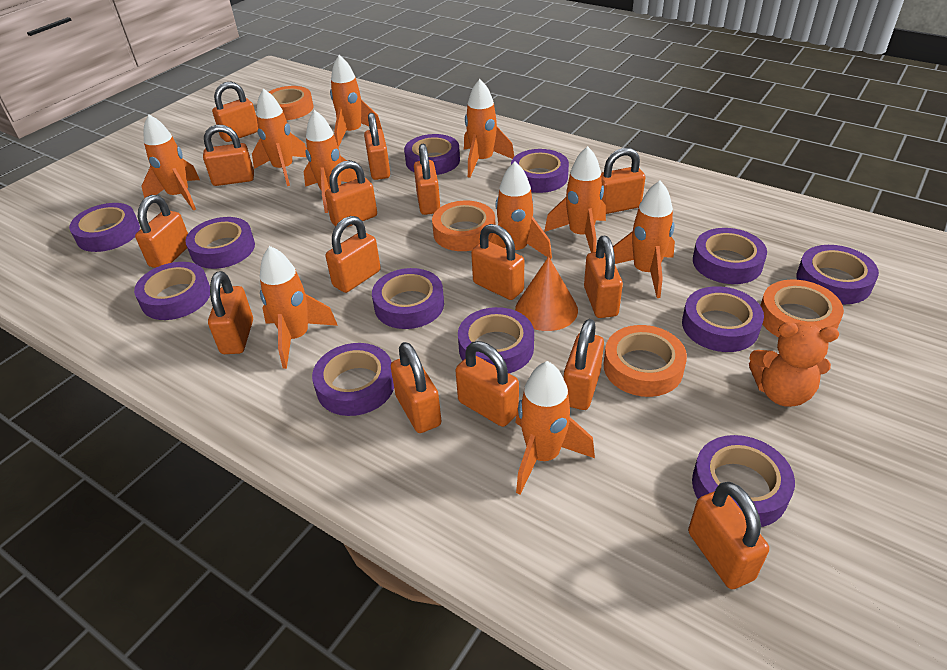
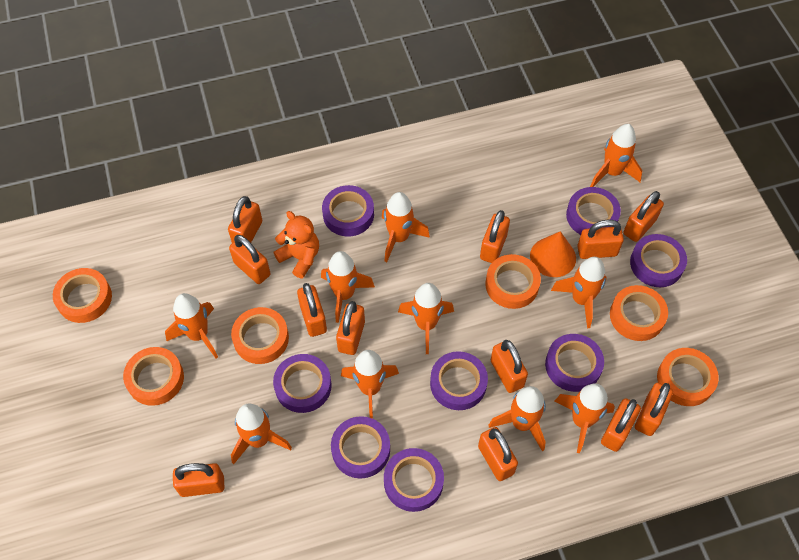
orange padlock: 15 -> 12
orange tape: 4 -> 6
purple tape: 12 -> 8

